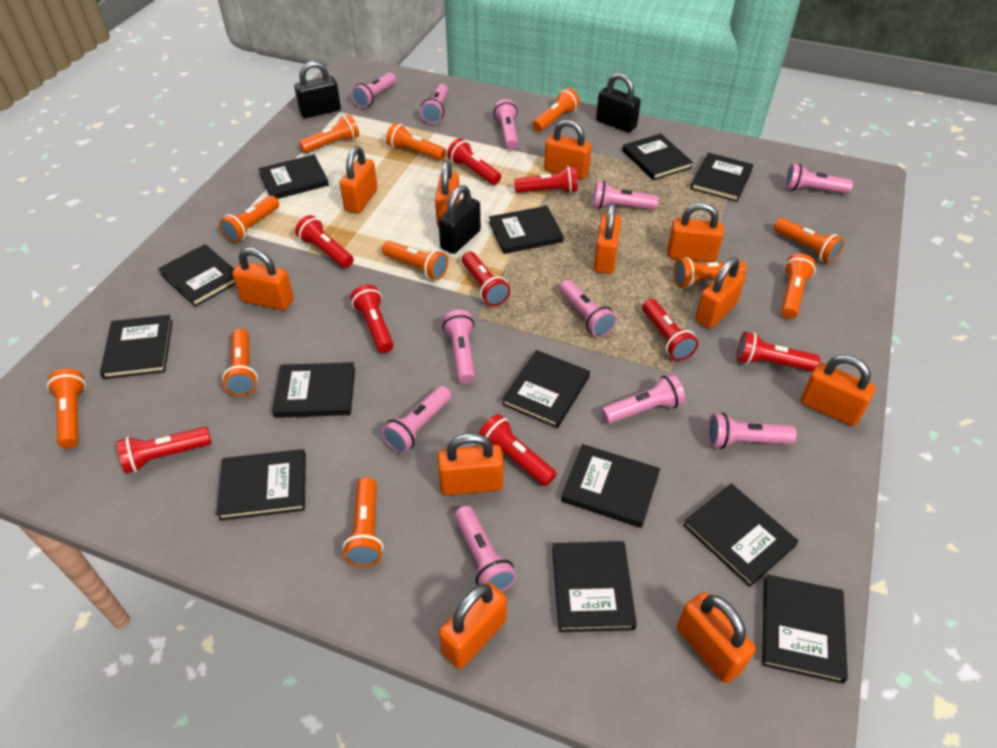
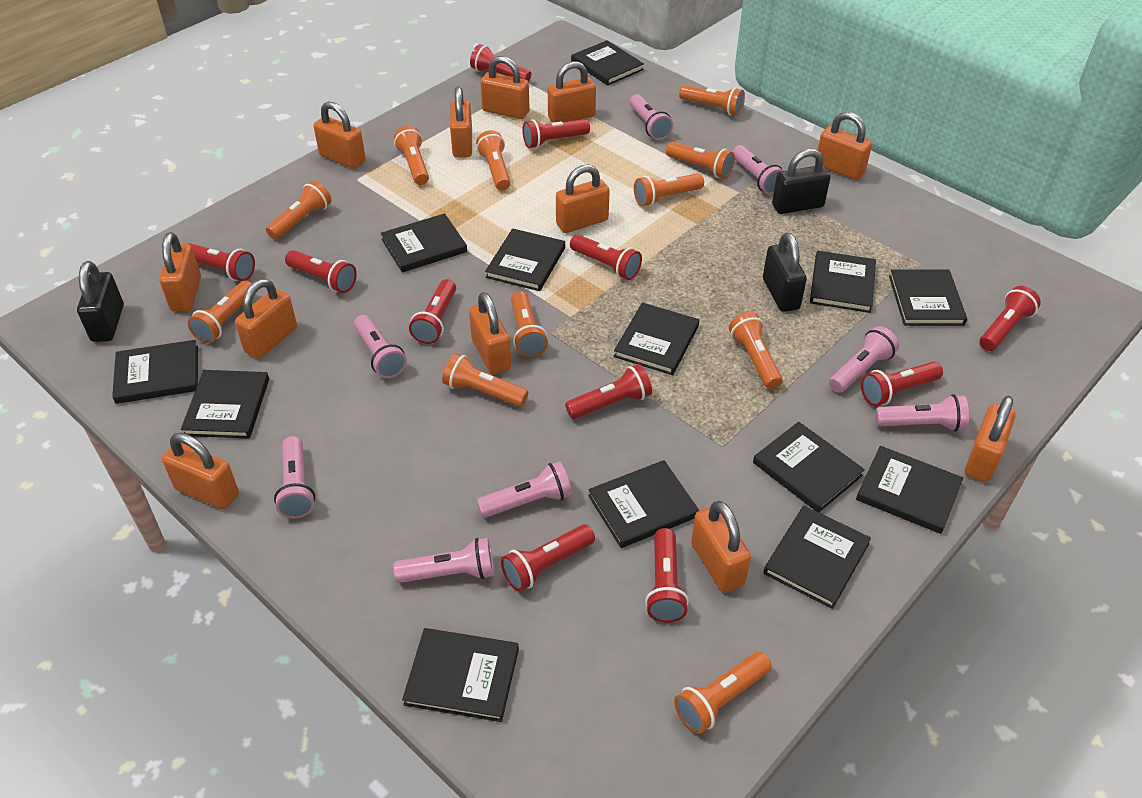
orange padlock: 11 -> 12
pink flashlight: 11 -> 8
red flashlight: 9 -> 11

